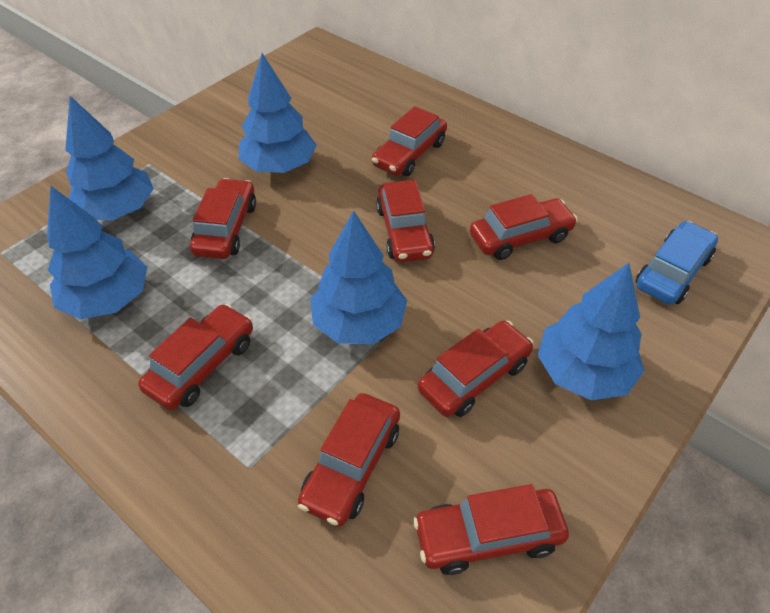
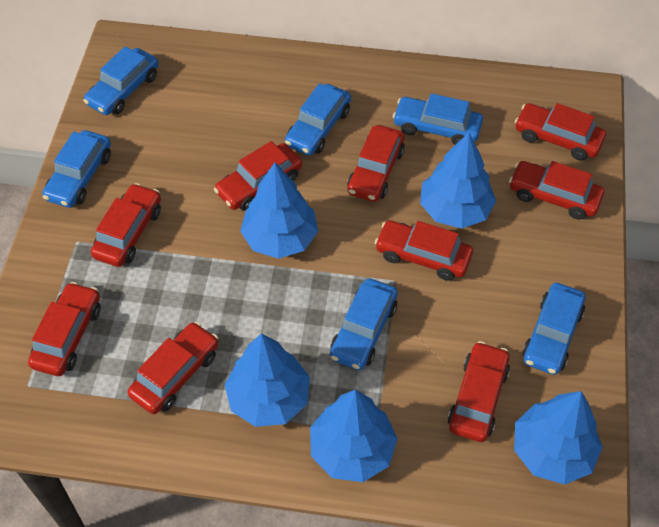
blue car: 1 -> 6
red car: 8 -> 9

